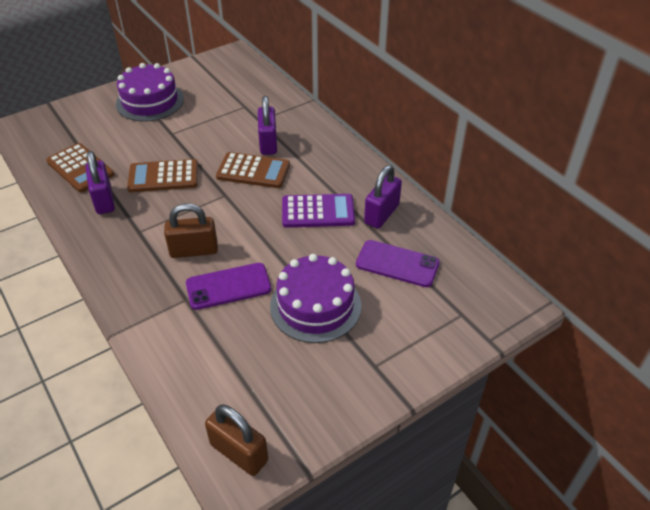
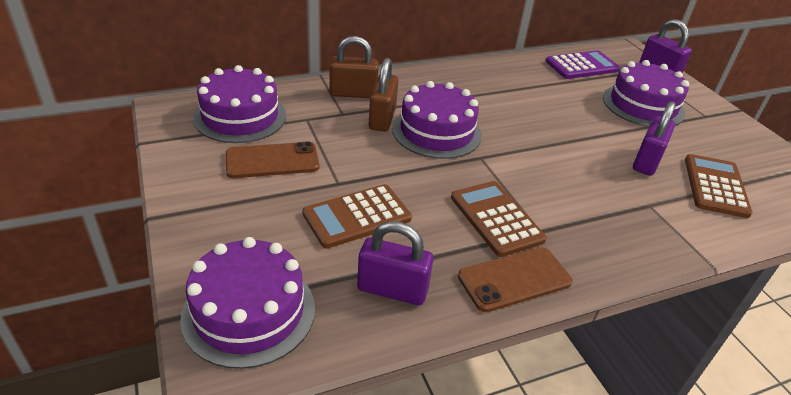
brown phone: 0 -> 2
purple cake: 2 -> 4
purple phone: 2 -> 0

